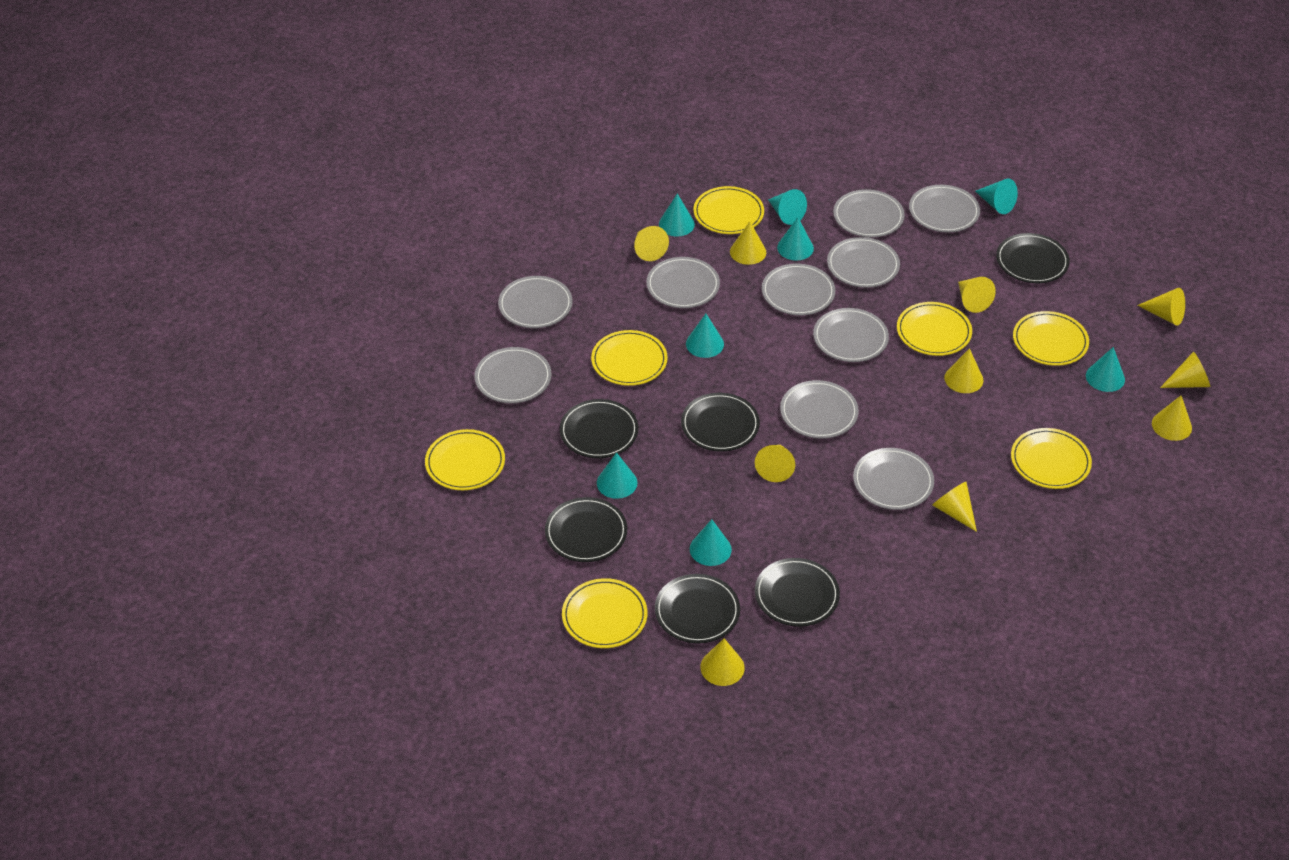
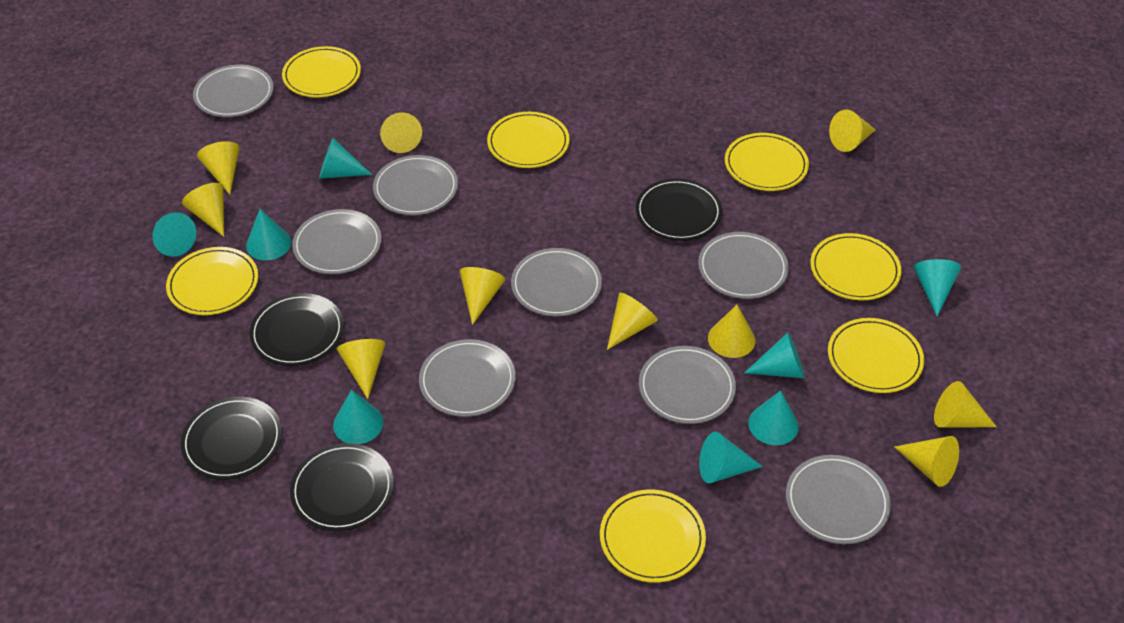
black plate: 6 -> 4
grey plate: 10 -> 8

